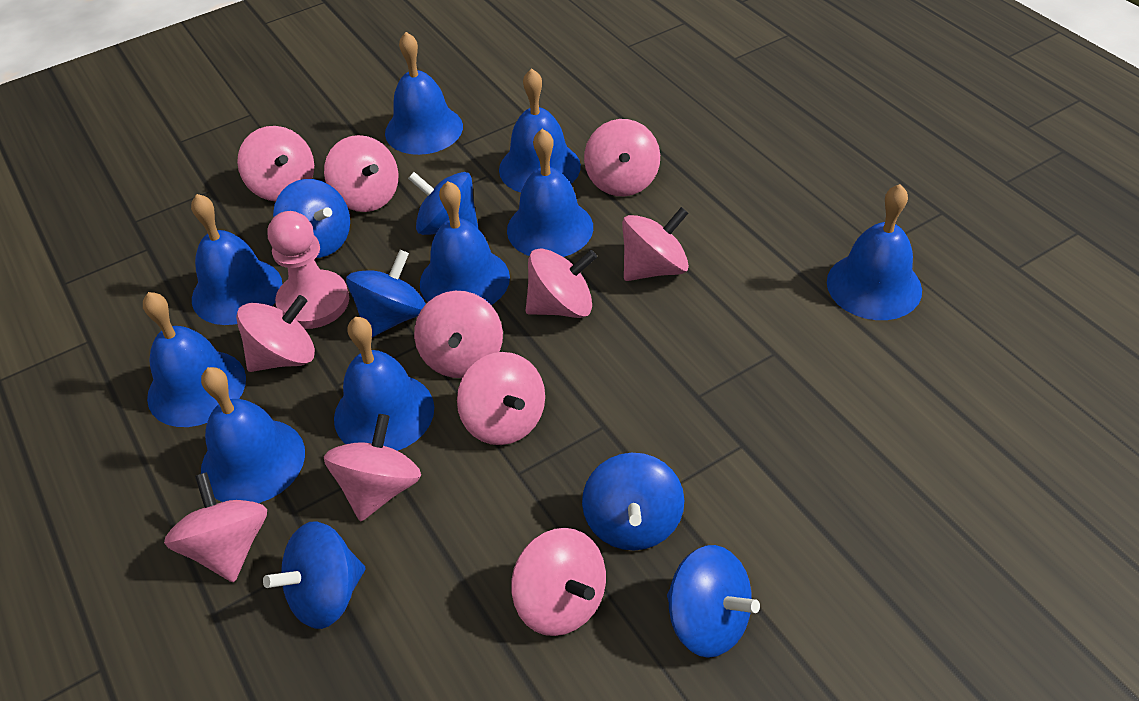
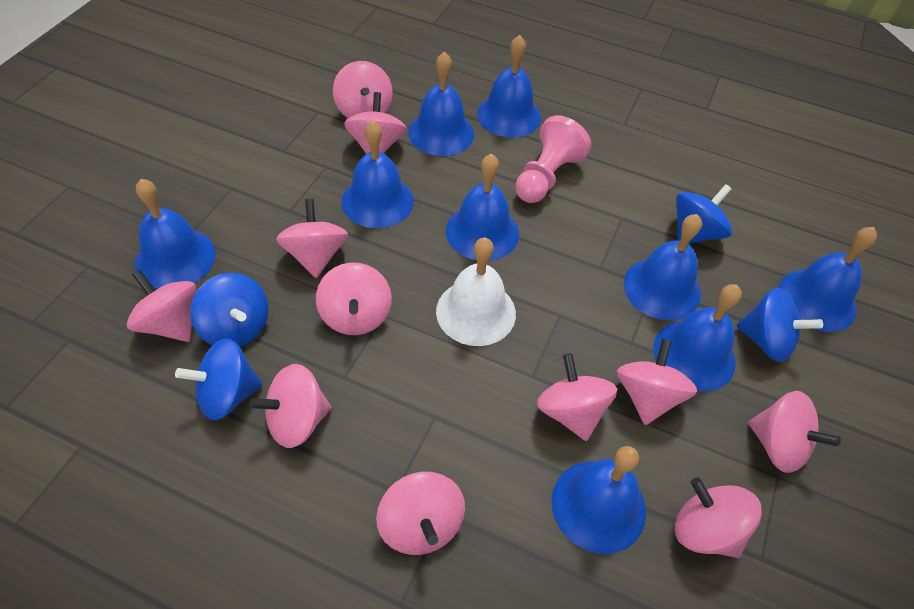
blue spinning top: 6 -> 4
white bell: 0 -> 1

